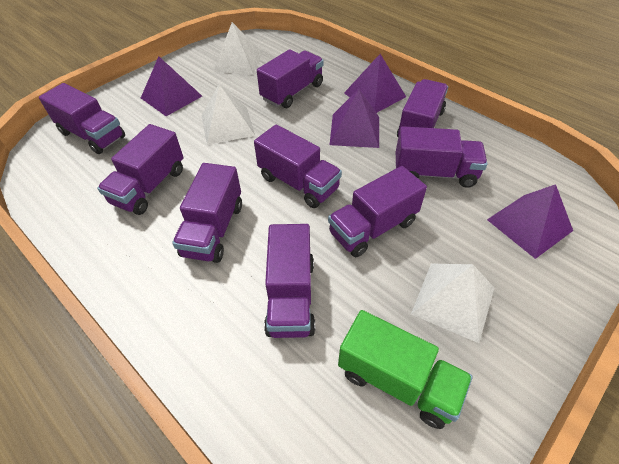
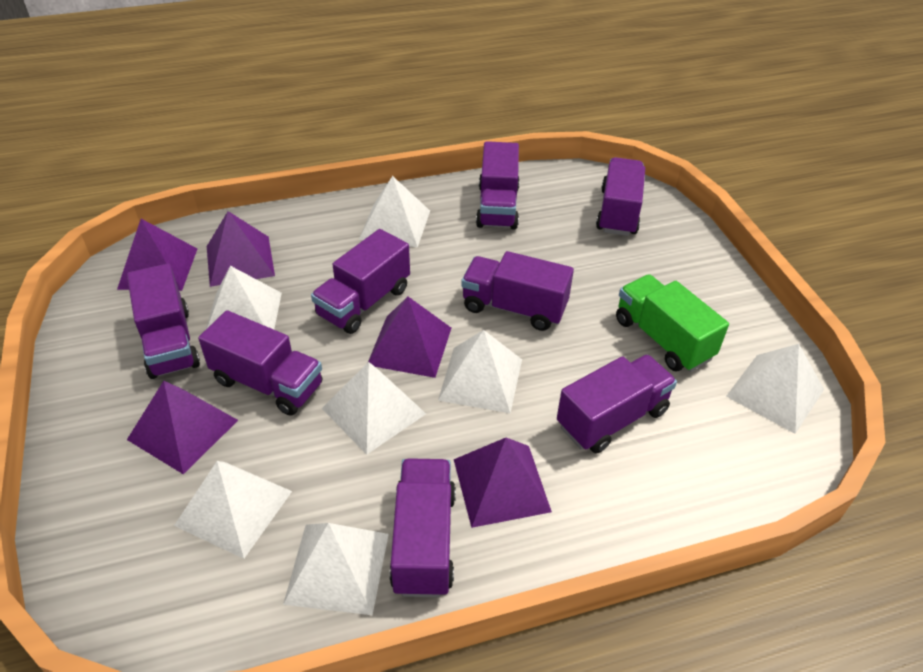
purple pyramid: 4 -> 5
purple truck: 9 -> 8
white pyramid: 3 -> 7

